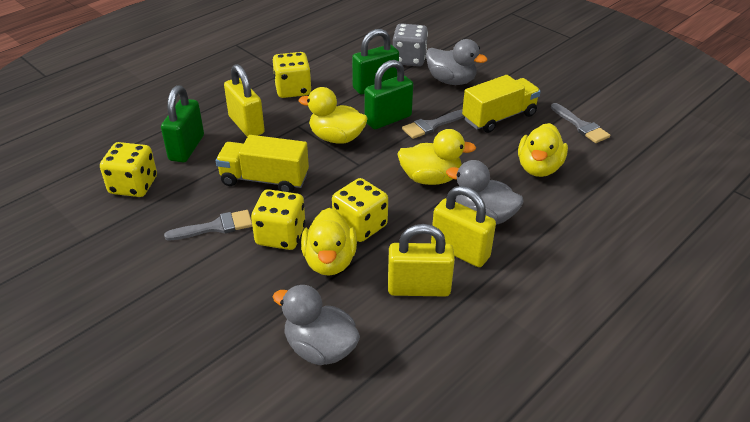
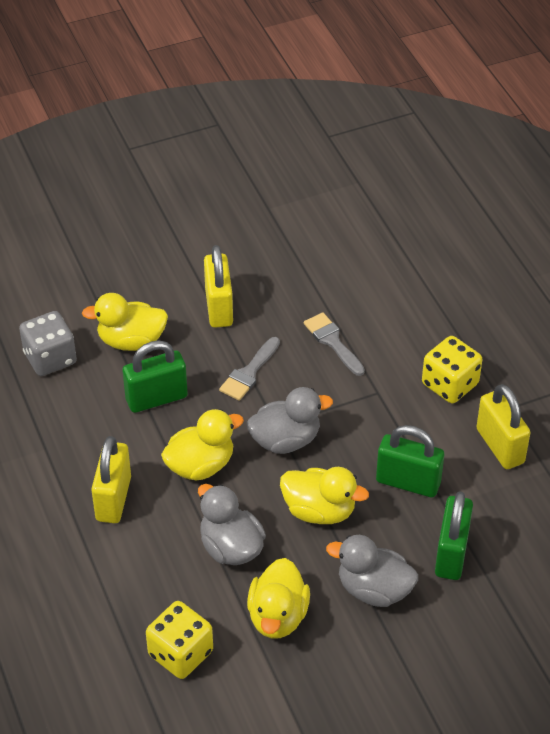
grey brush: 3 -> 2
yellow dice: 4 -> 2
yellow truck: 2 -> 0

